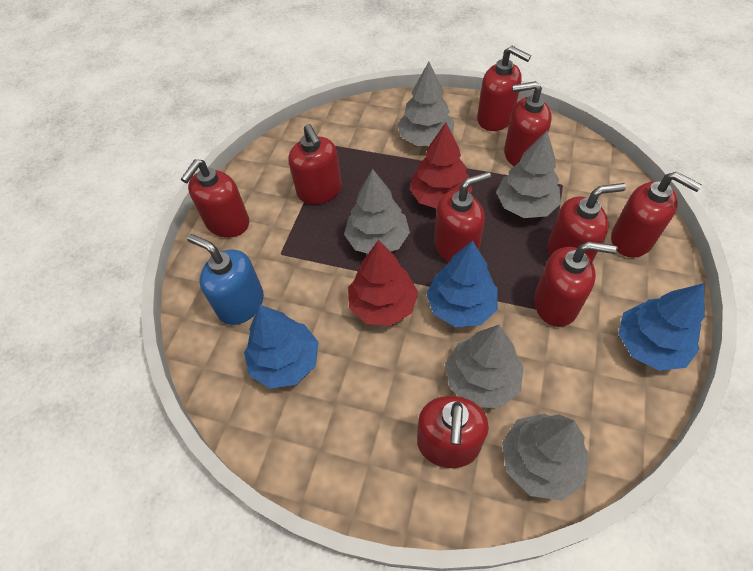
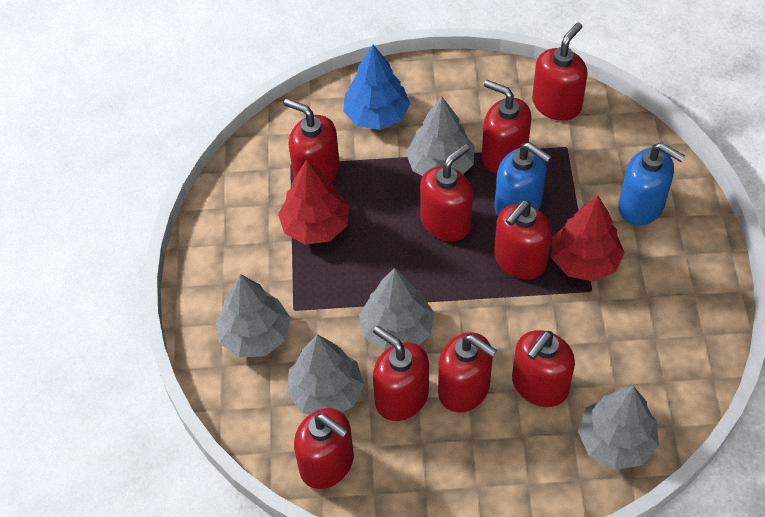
blue soap dispenser: 1 -> 2
blue tree: 3 -> 1

